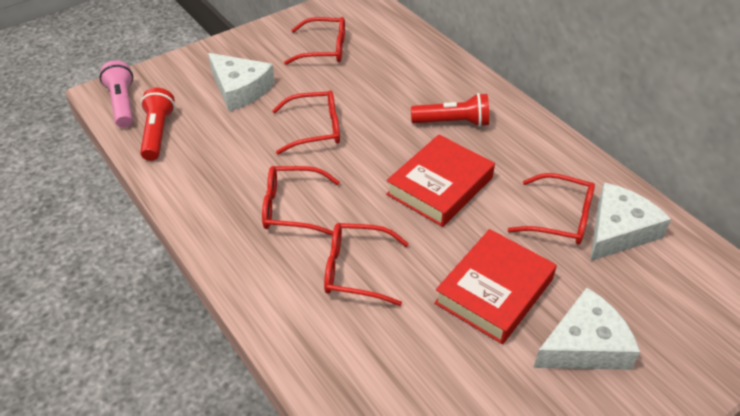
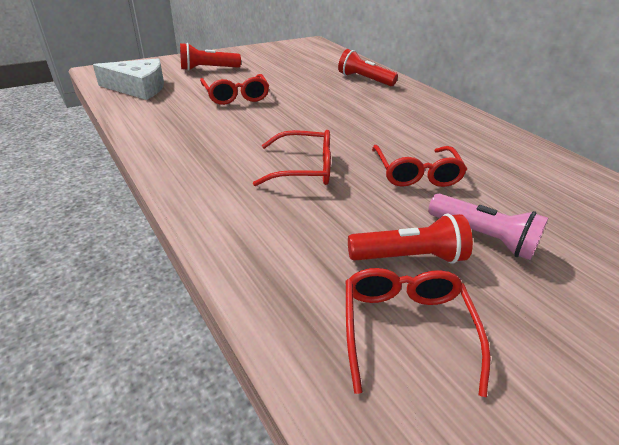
red book: 2 -> 0
red flashlight: 2 -> 3
red glasses: 5 -> 4
white cheese: 3 -> 1

